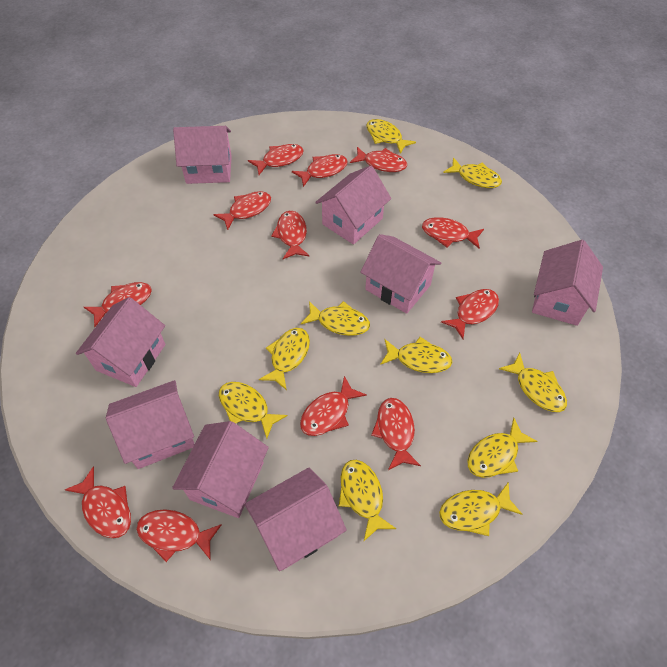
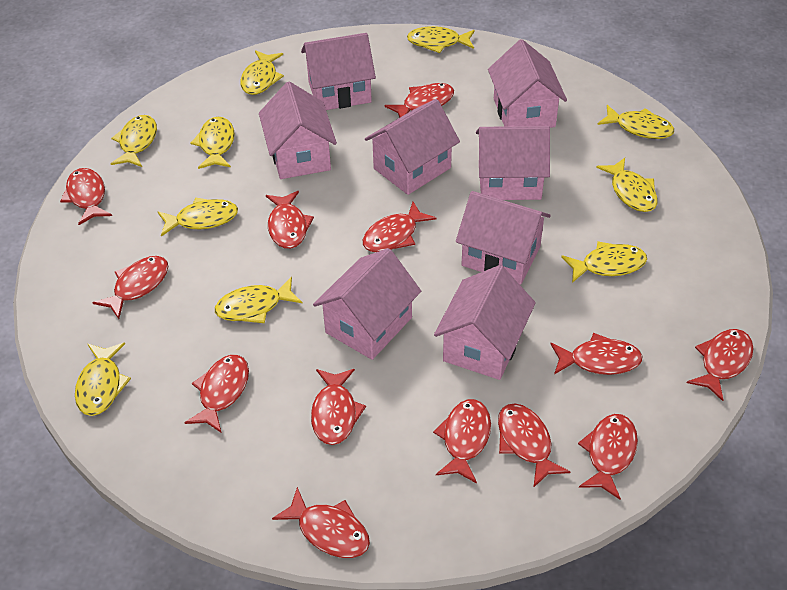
red fish: 12 -> 13

